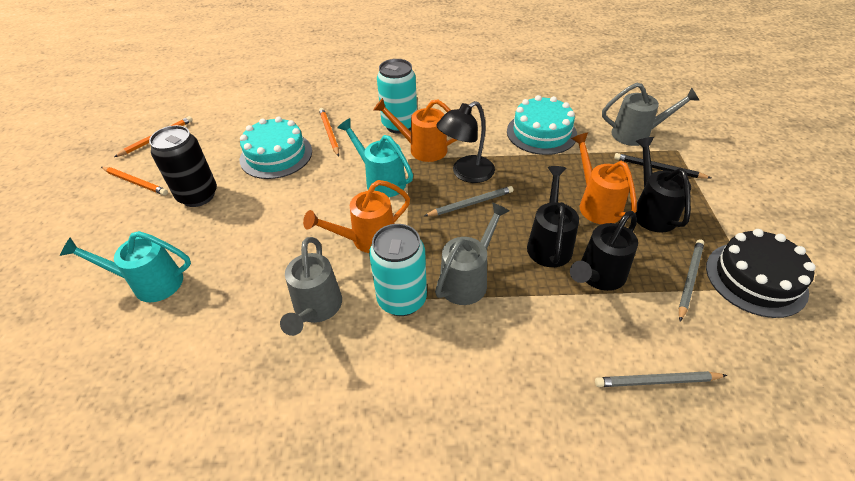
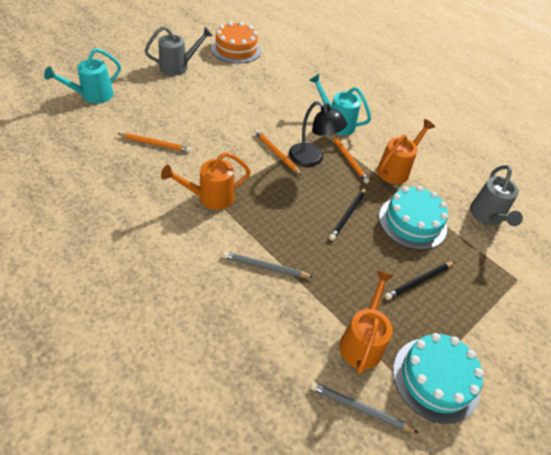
black cake: 1 -> 0
black can: 1 -> 0
black pencil: 1 -> 2
black watering can: 3 -> 0
grey pencil: 3 -> 2
grey watering can: 3 -> 2
orange cake: 0 -> 1
turquoise can: 2 -> 0

